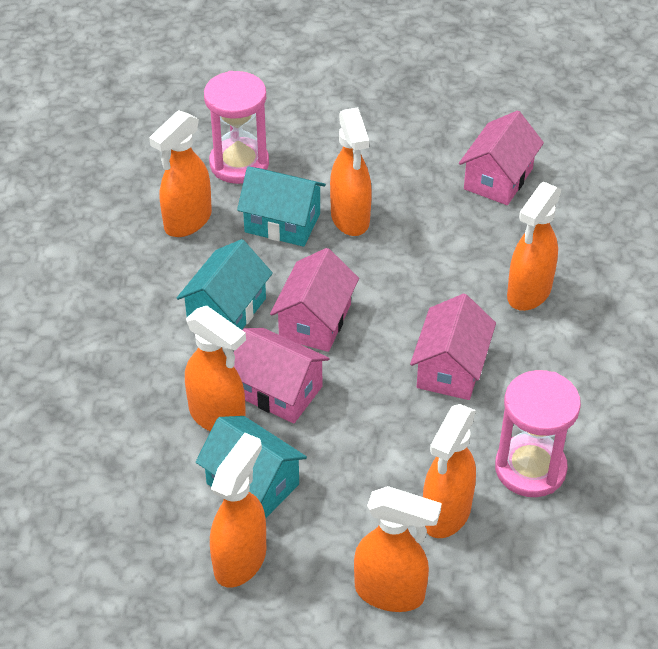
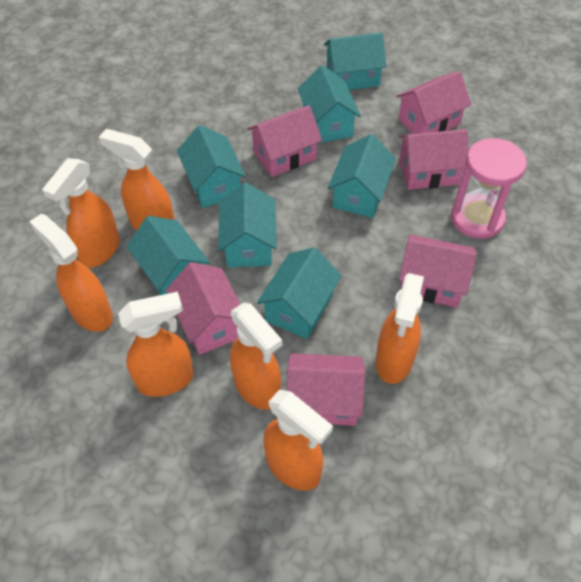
pink hourglass: 2 -> 1
pink house: 4 -> 6
turquoise house: 3 -> 7

